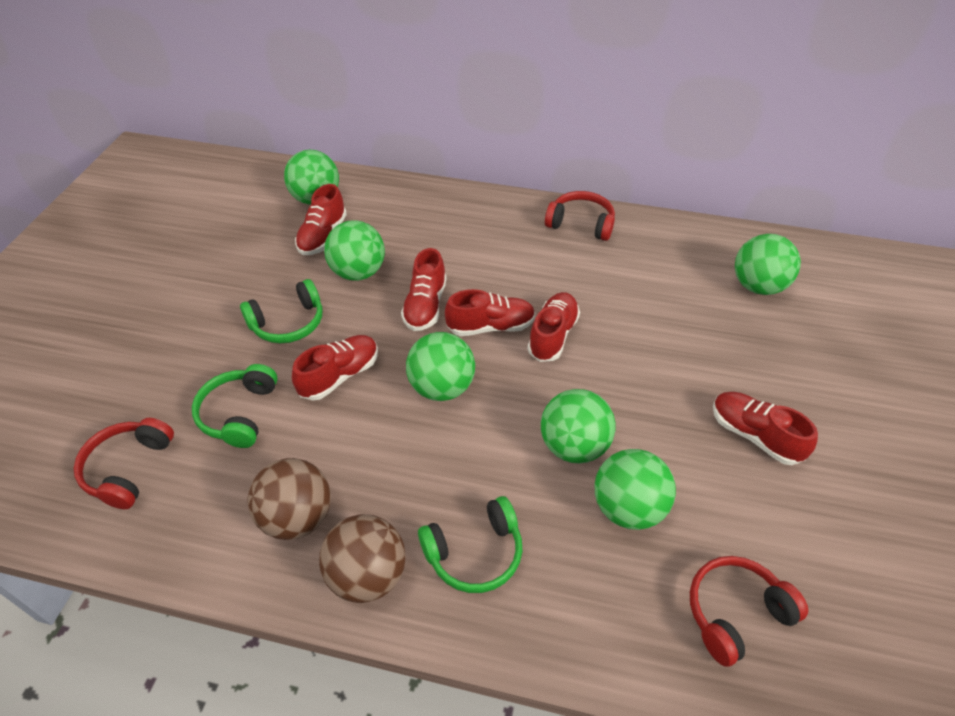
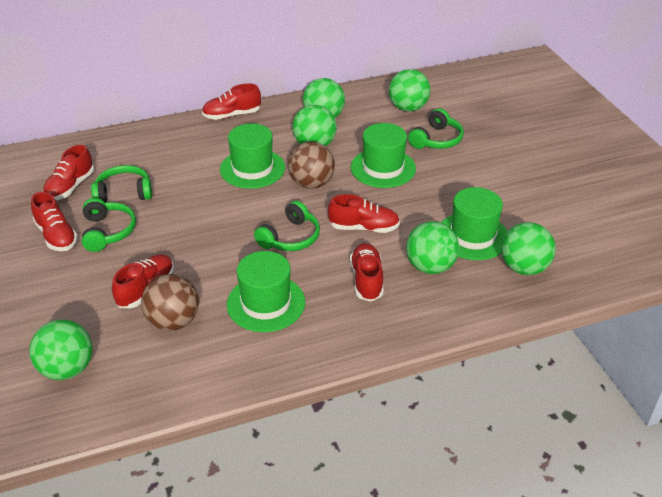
green hat: 0 -> 4
green headphones: 3 -> 4
red headphones: 3 -> 0

